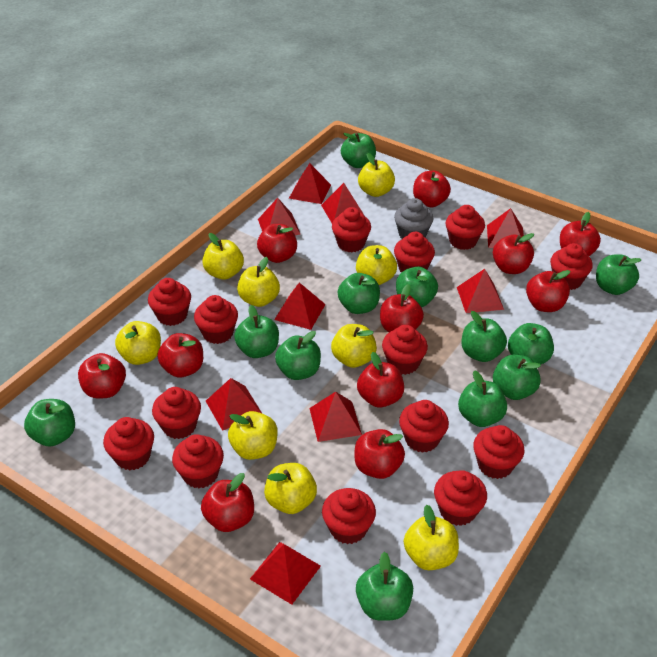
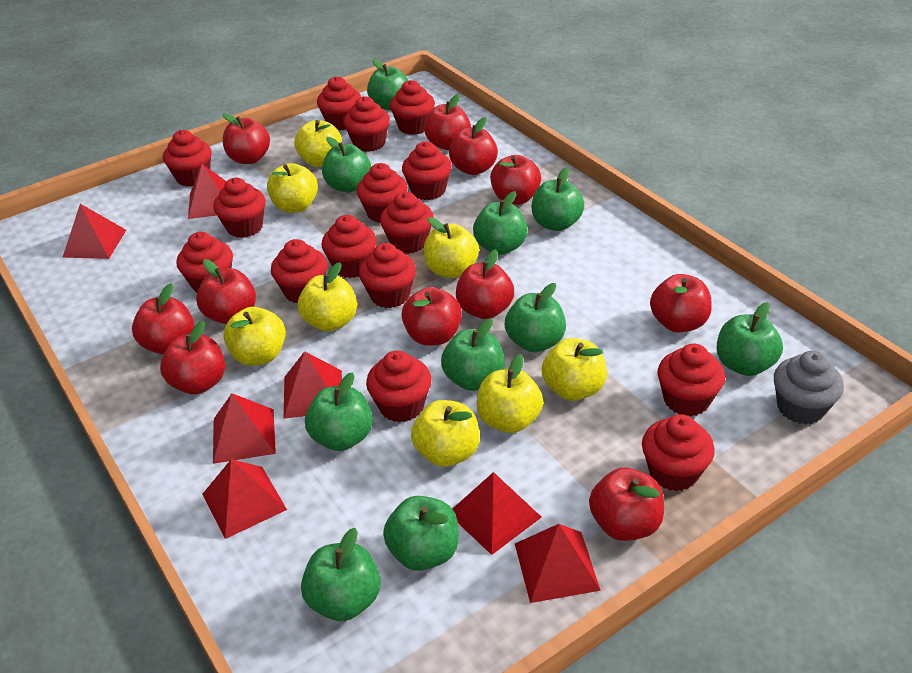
green apple: 12 -> 10
red cupcake: 14 -> 15
red pyramid: 9 -> 7
yellow apple: 9 -> 8

